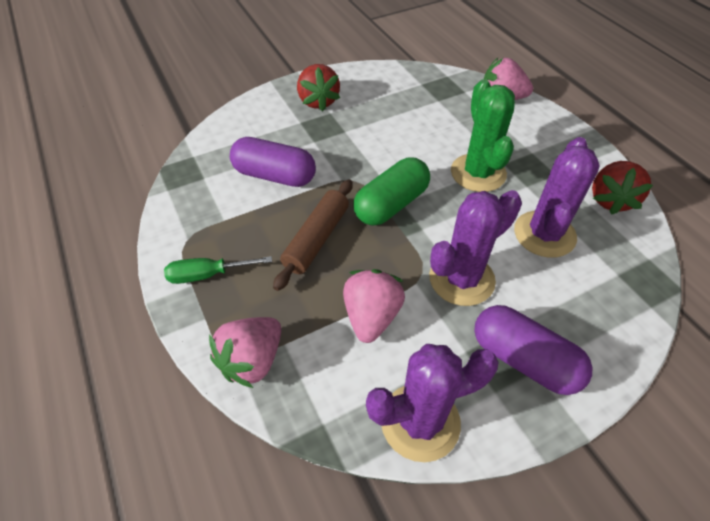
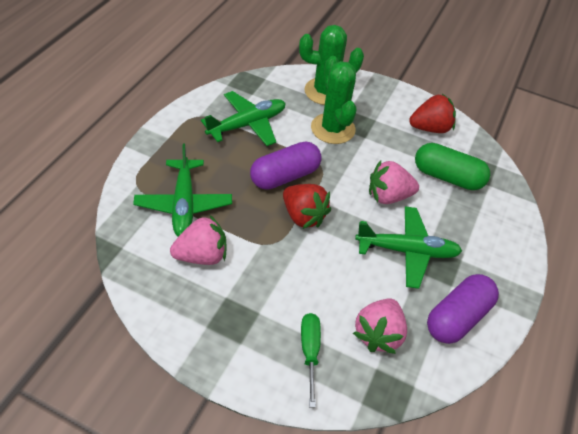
brown rolling pin: 1 -> 0
green cactus: 1 -> 2
green plane: 0 -> 3
purple cactus: 3 -> 0

